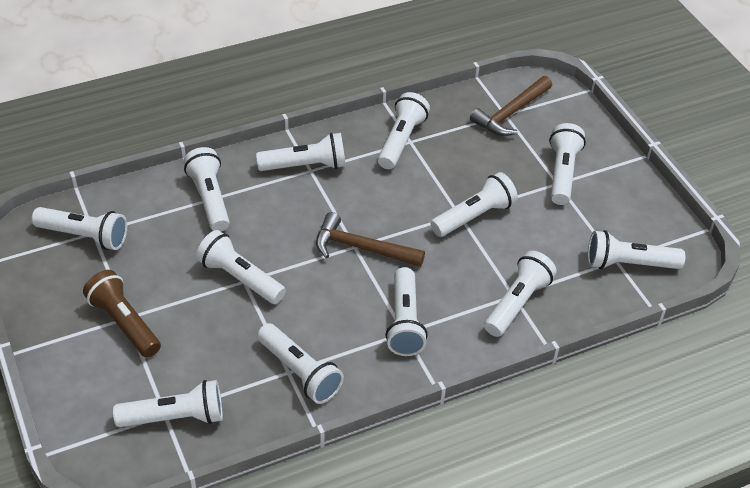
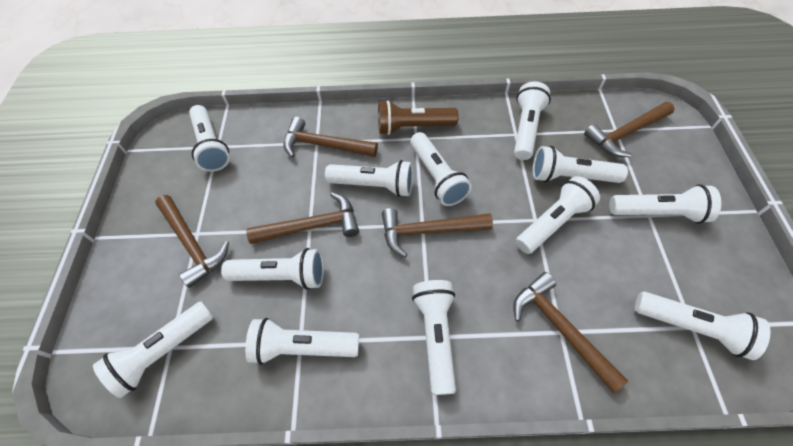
brown hammer: 2 -> 6

